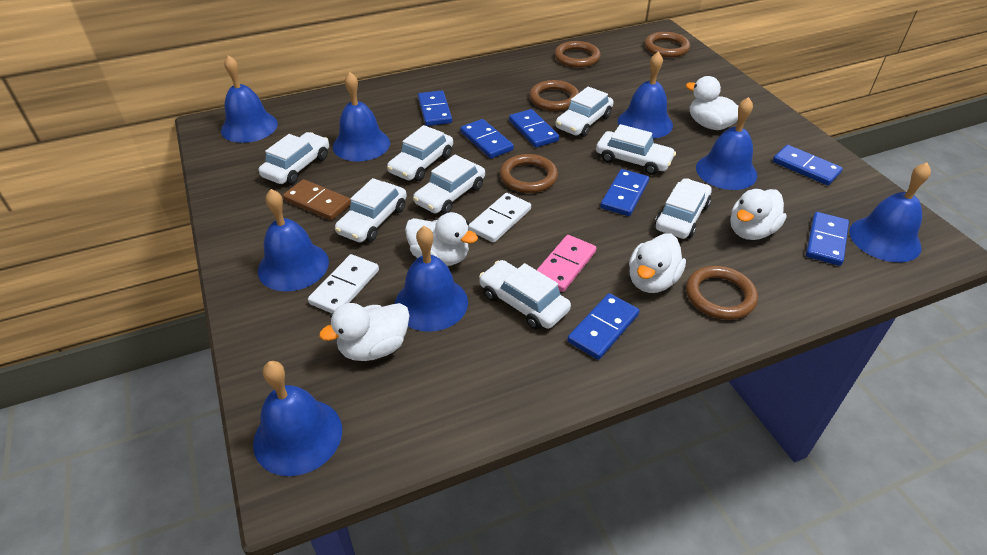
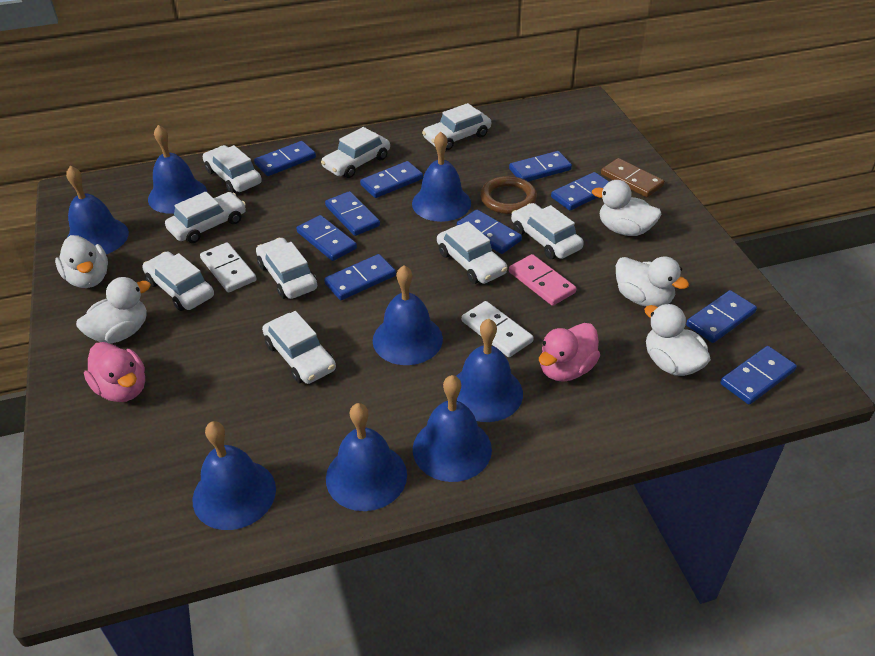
blue domino: 7 -> 10
brown ring: 5 -> 1
pink duck: 0 -> 2
white car: 8 -> 9

